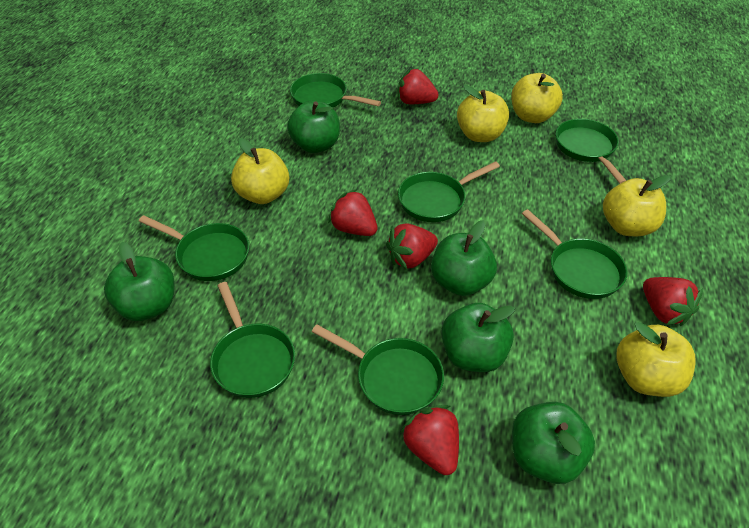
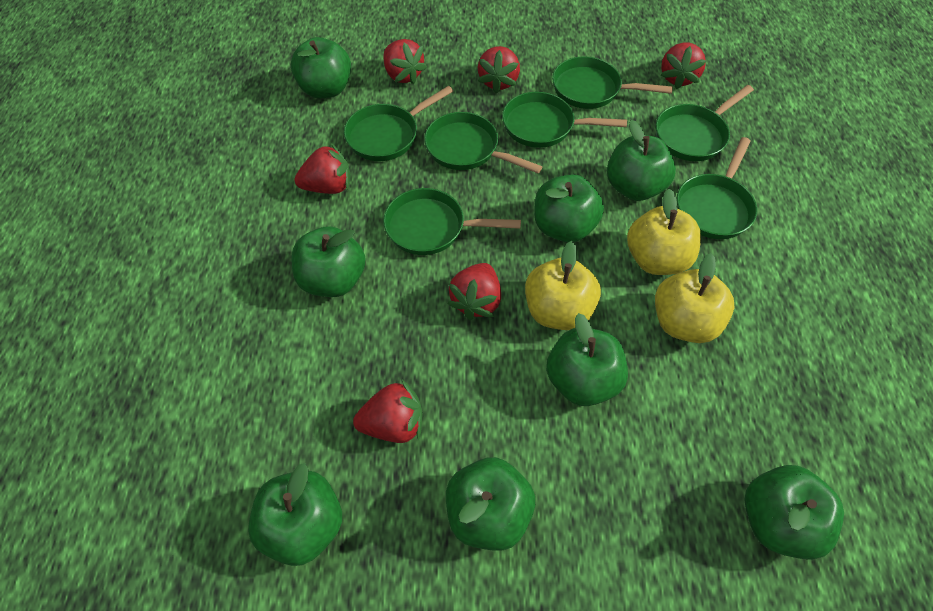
green apple: 5 -> 8
red strawberry: 5 -> 6
yellow apple: 5 -> 3

